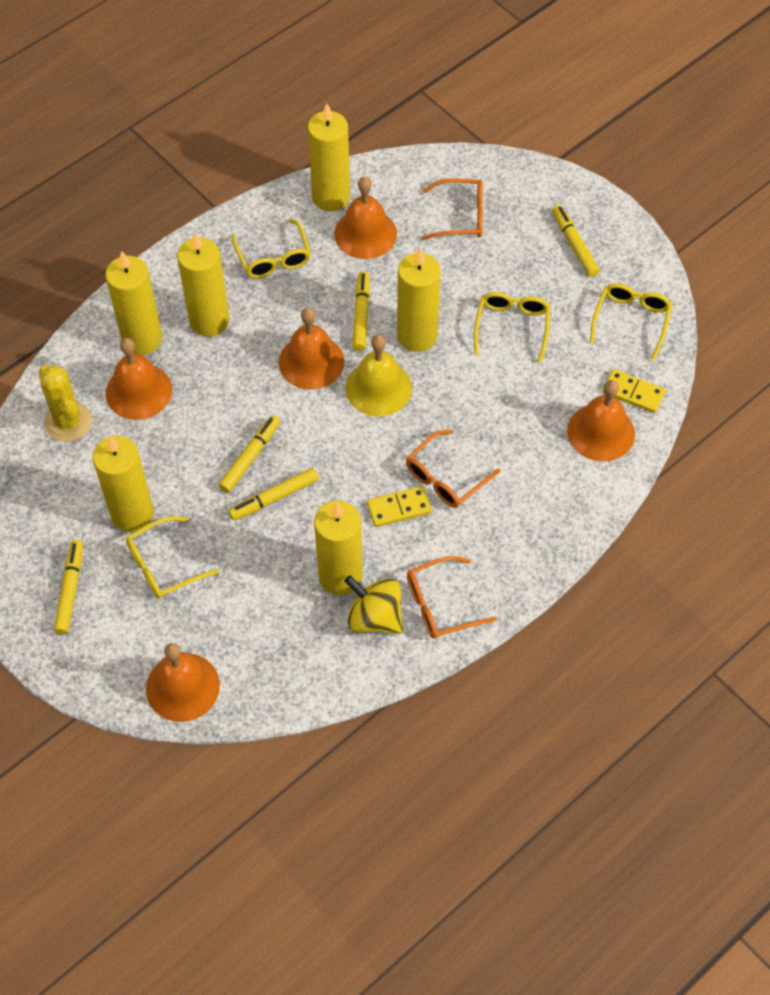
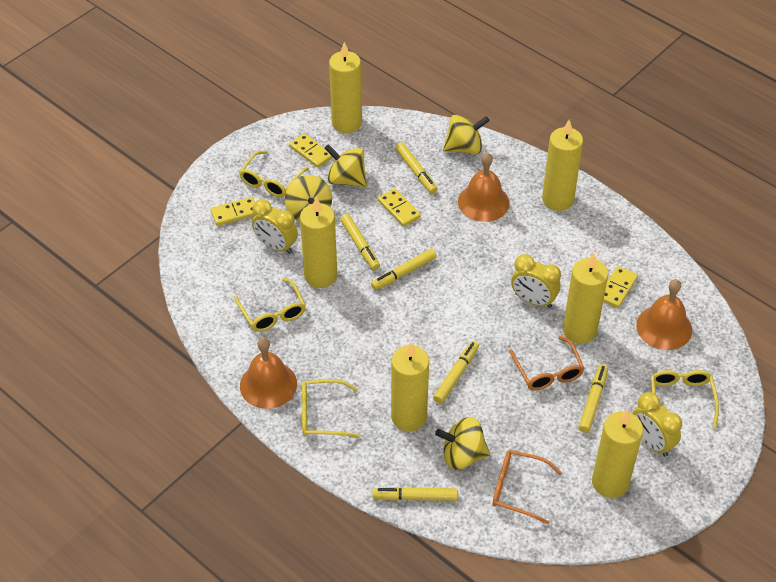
orange bell: 5 -> 3
orange glasses: 3 -> 2
yellow bell: 1 -> 0
yellow cactus: 1 -> 0
yellow clock: 0 -> 3
yellow domino: 2 -> 4
yellow marker: 5 -> 6
yellow spinning top: 1 -> 4

